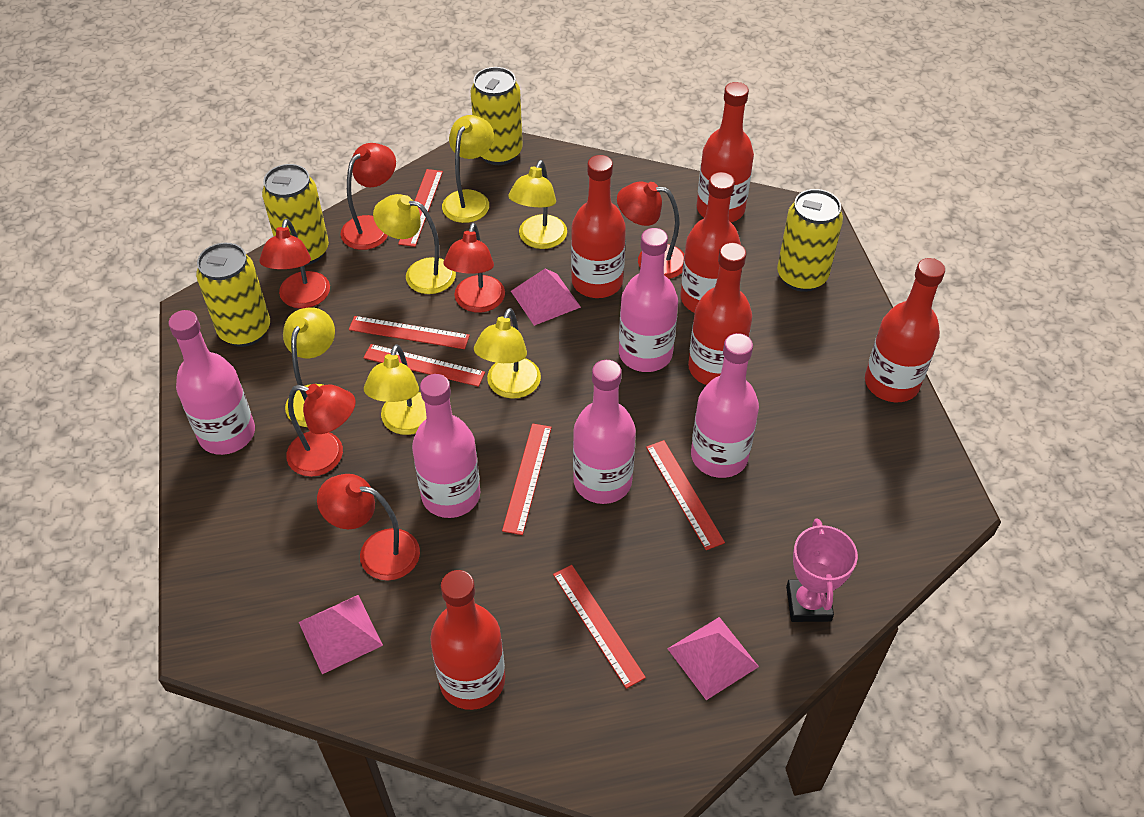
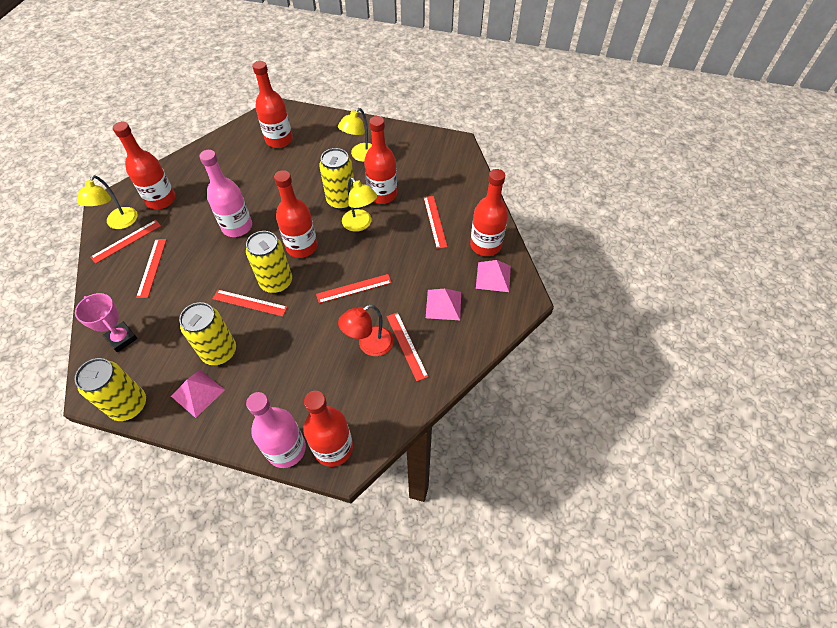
pink bottle: 5 -> 2
red lamp: 6 -> 1
yellow lamp: 6 -> 3

